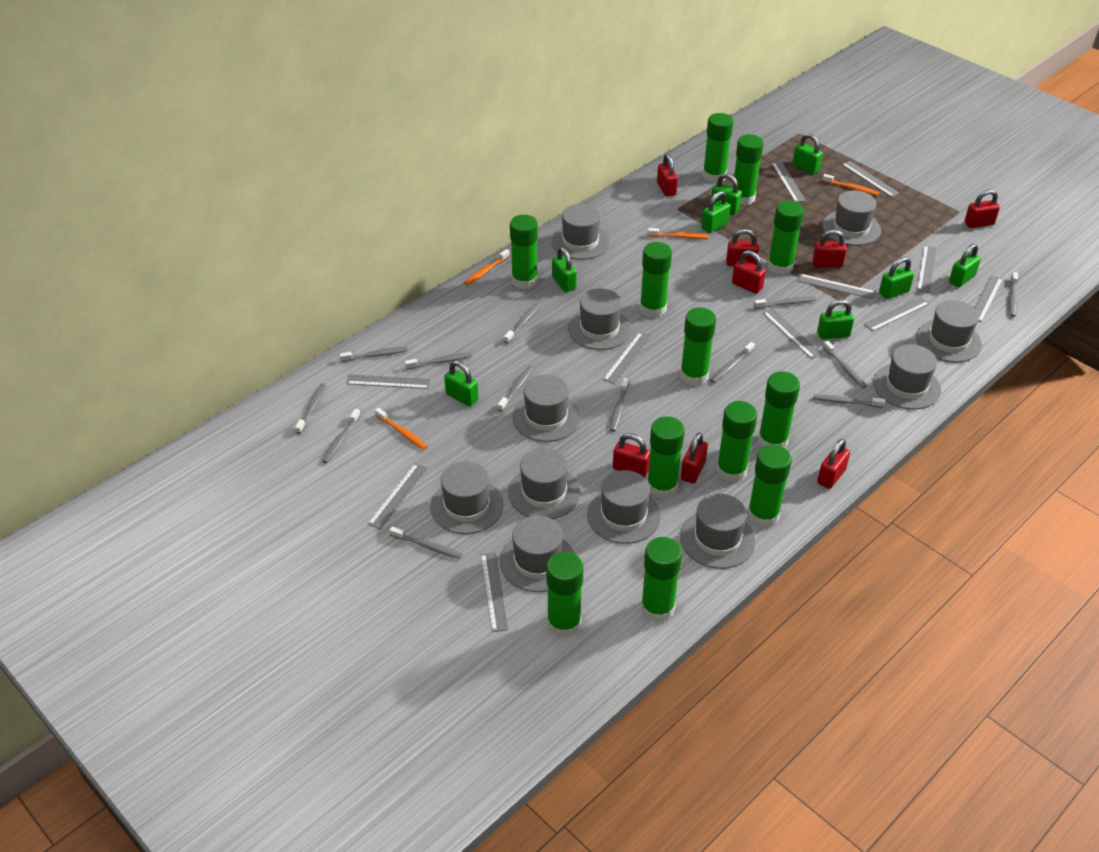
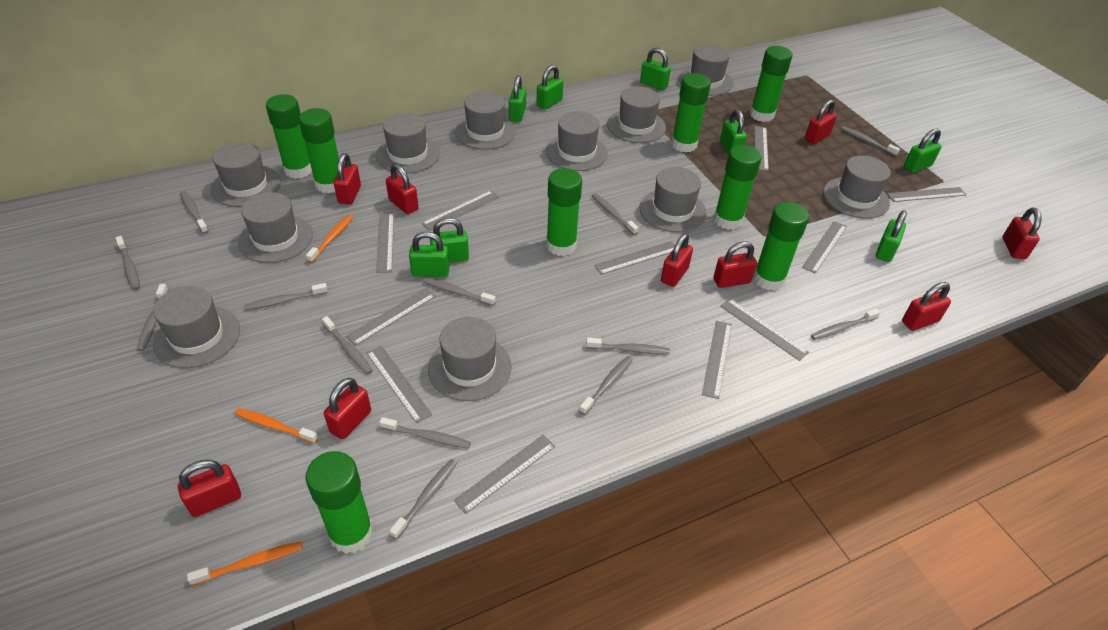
green glue stick: 12 -> 8
orange toothbrush: 4 -> 3
red padlock: 8 -> 9

